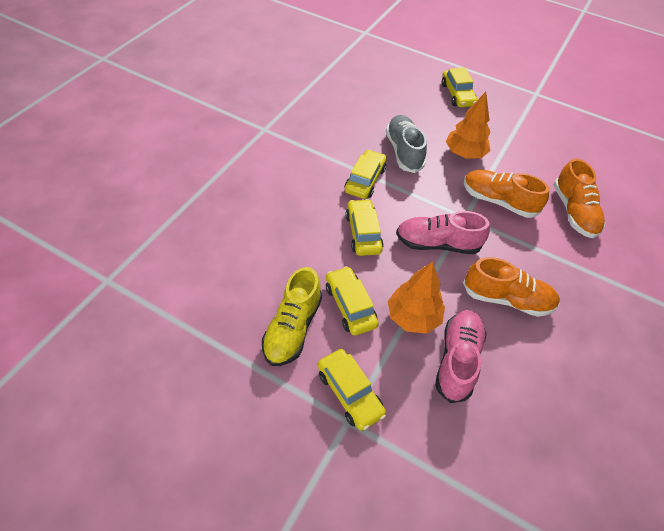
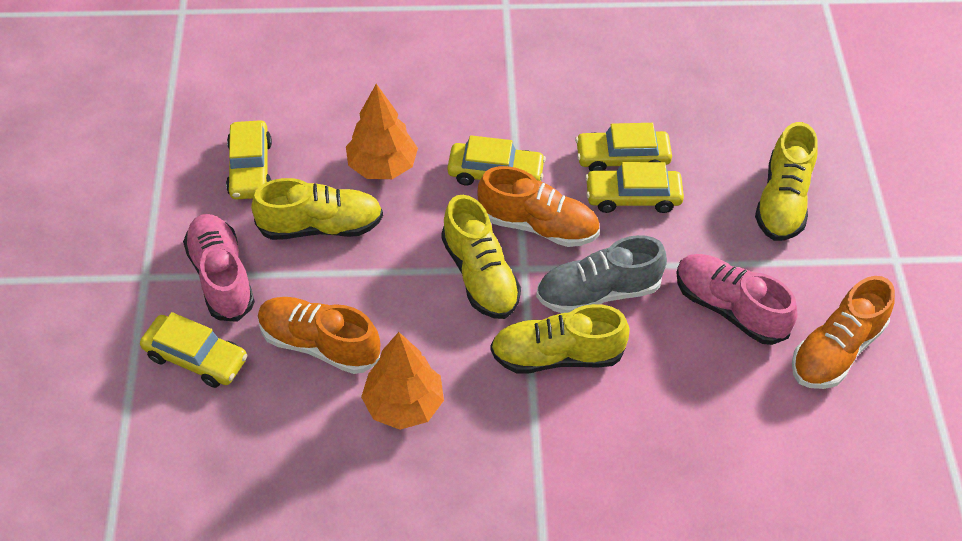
yellow shoe: 1 -> 4

